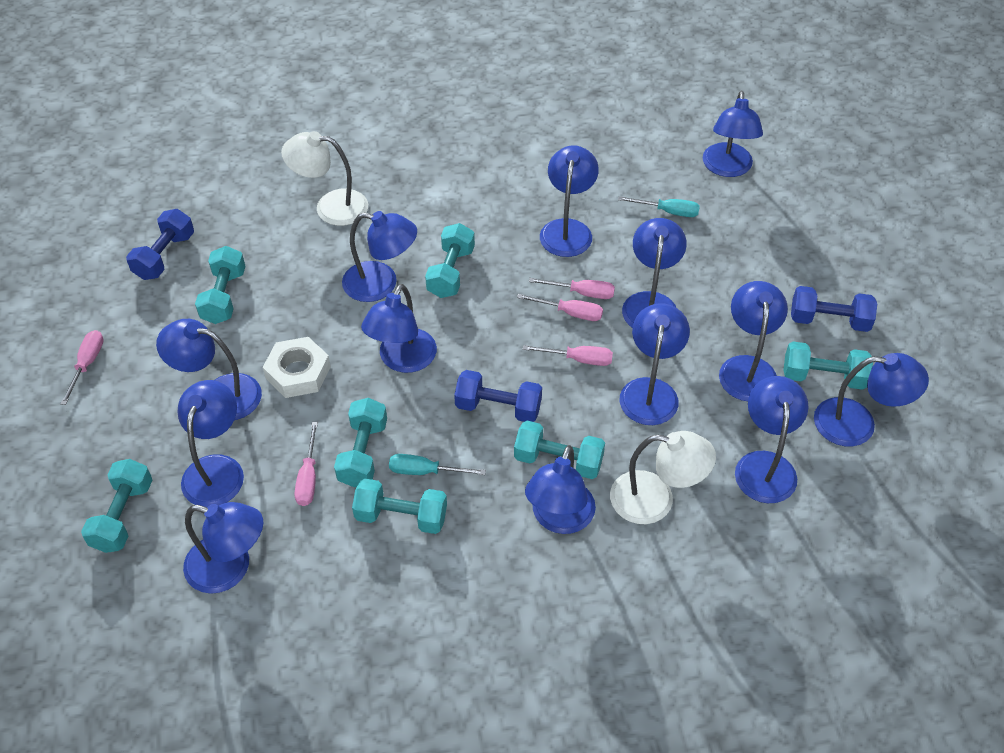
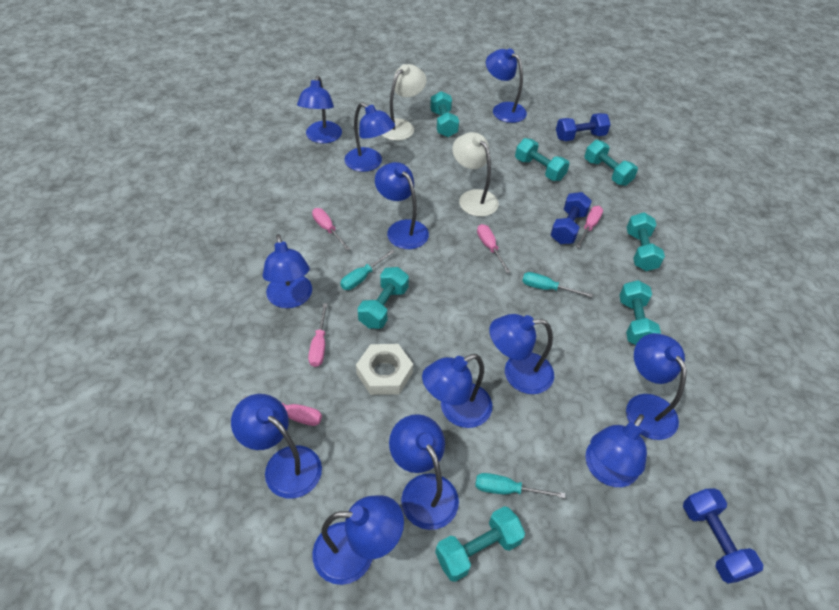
blue lamp: 13 -> 12
turquoise screwdriver: 2 -> 3

